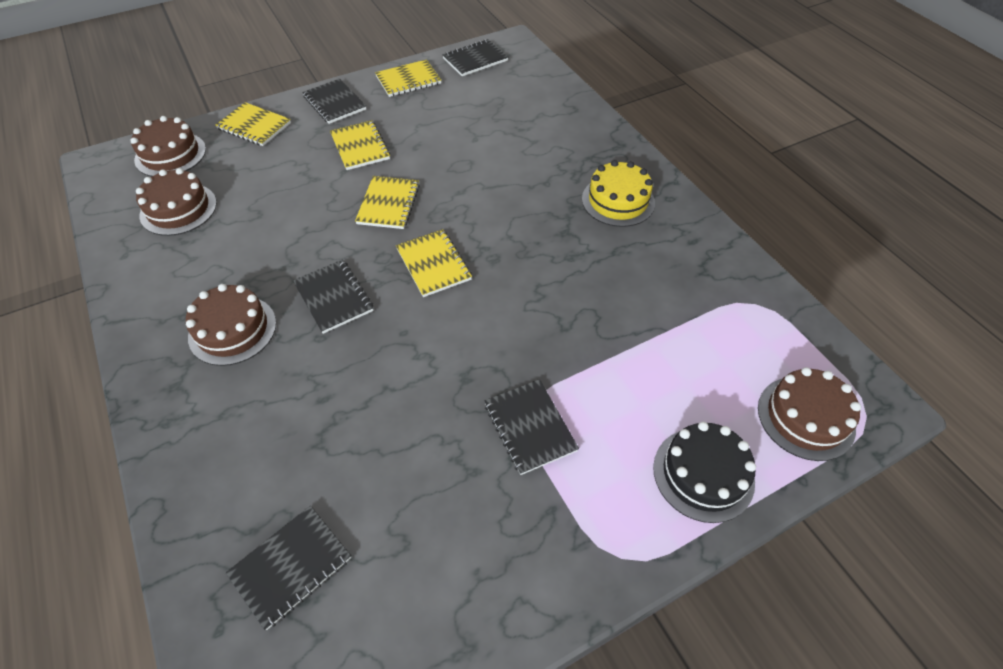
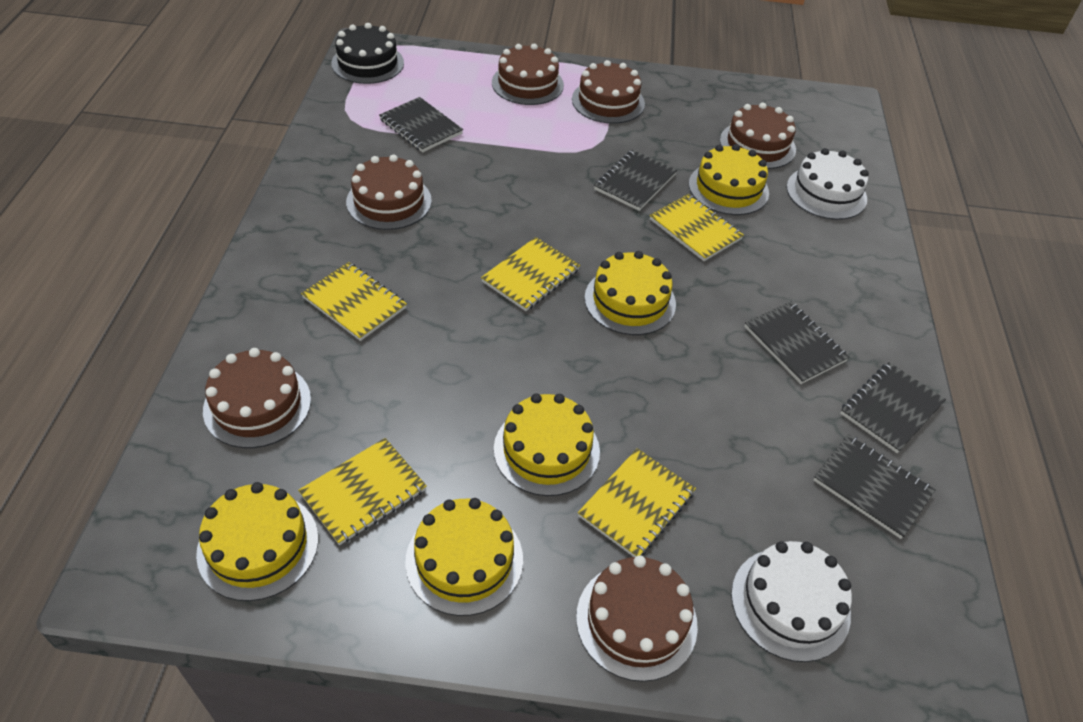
brown cake: 4 -> 6
white cake: 0 -> 2
yellow cake: 1 -> 5

